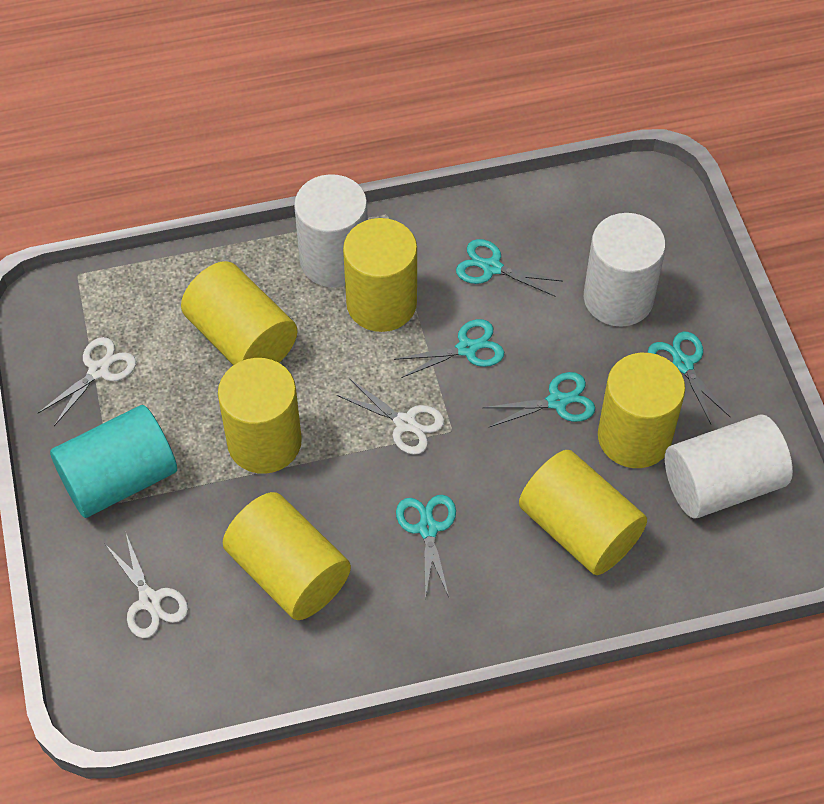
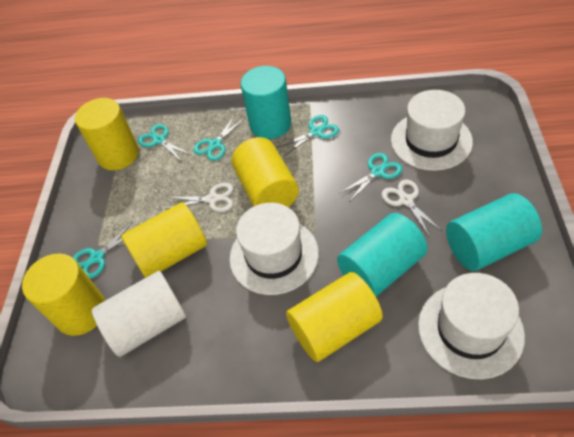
turquoise cylinder: 1 -> 3
white cylinder: 3 -> 1
white hat: 0 -> 3
white scissors: 3 -> 2
yellow cylinder: 6 -> 5

